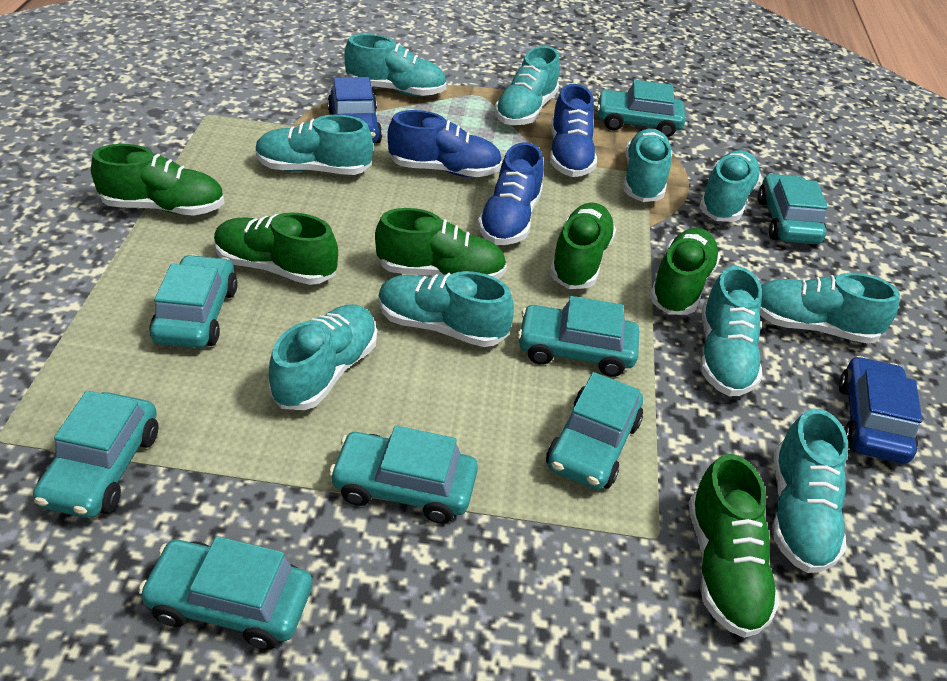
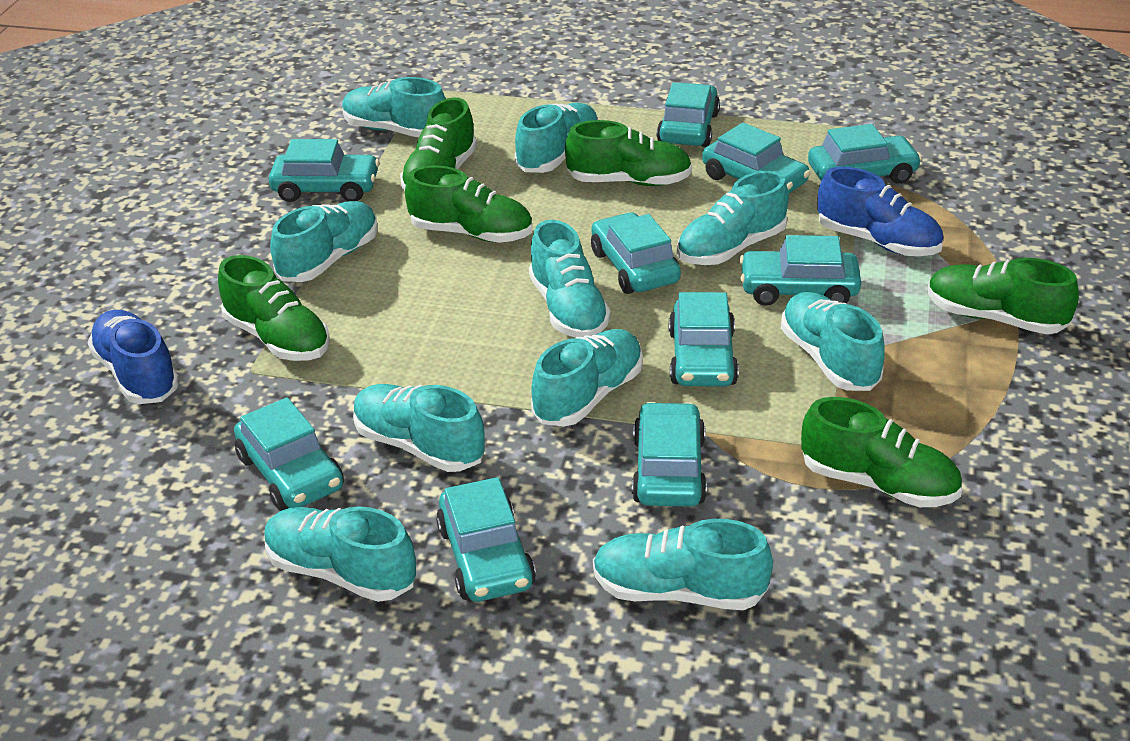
blue car: 2 -> 0
blue shoe: 3 -> 2
turquoise car: 8 -> 10

